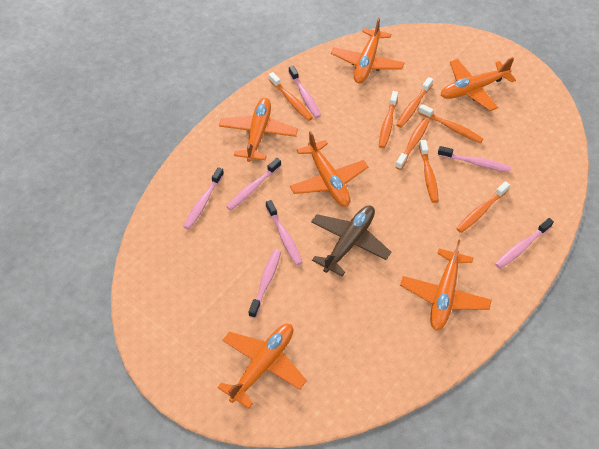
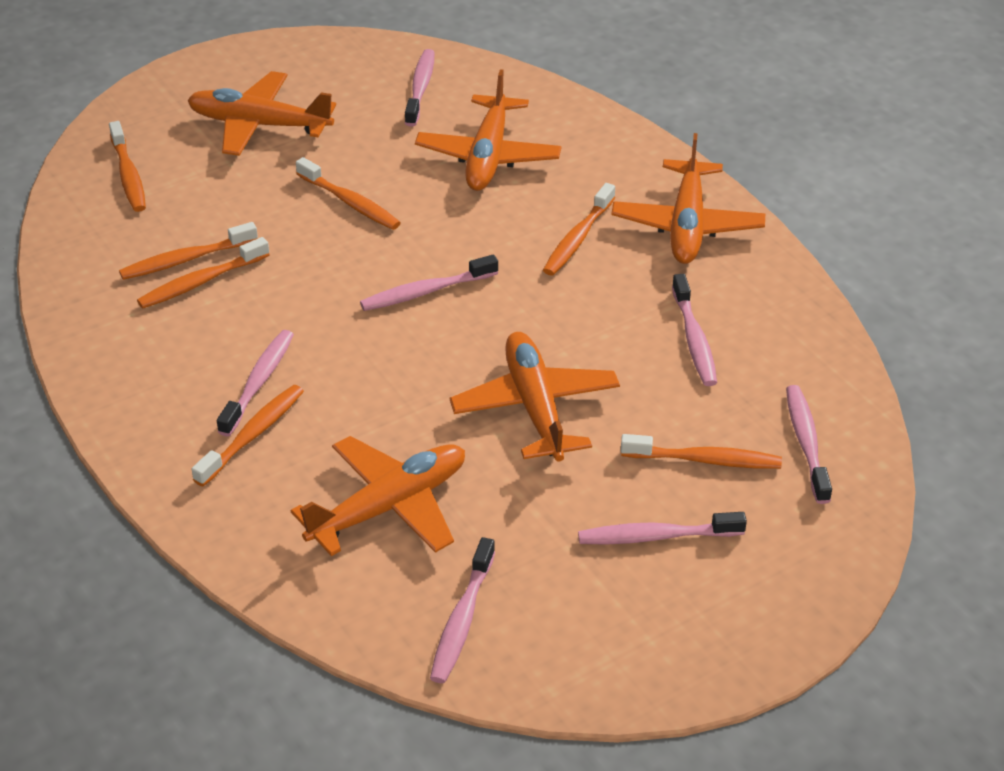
brown plane: 1 -> 0
orange plane: 6 -> 5

